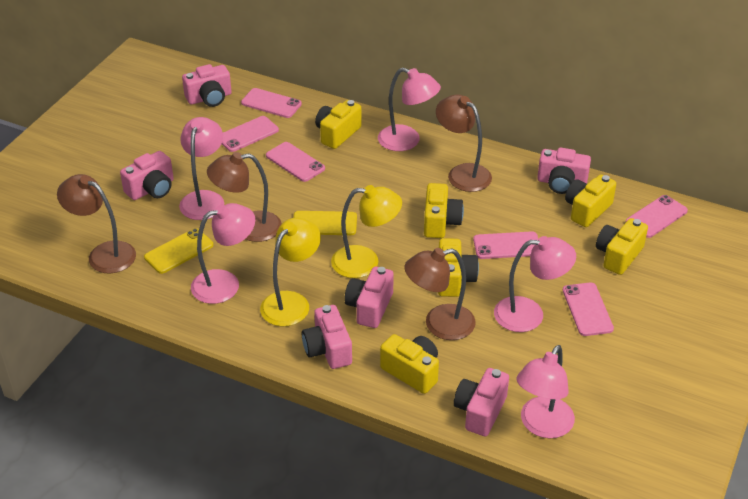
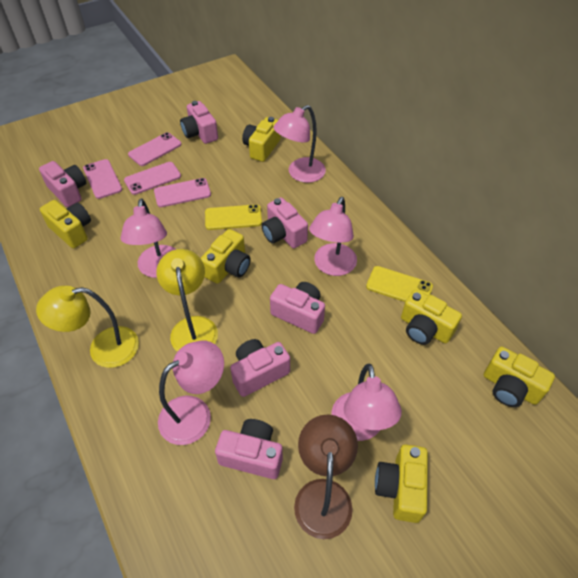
brown lamp: 4 -> 1
pink phone: 6 -> 4

